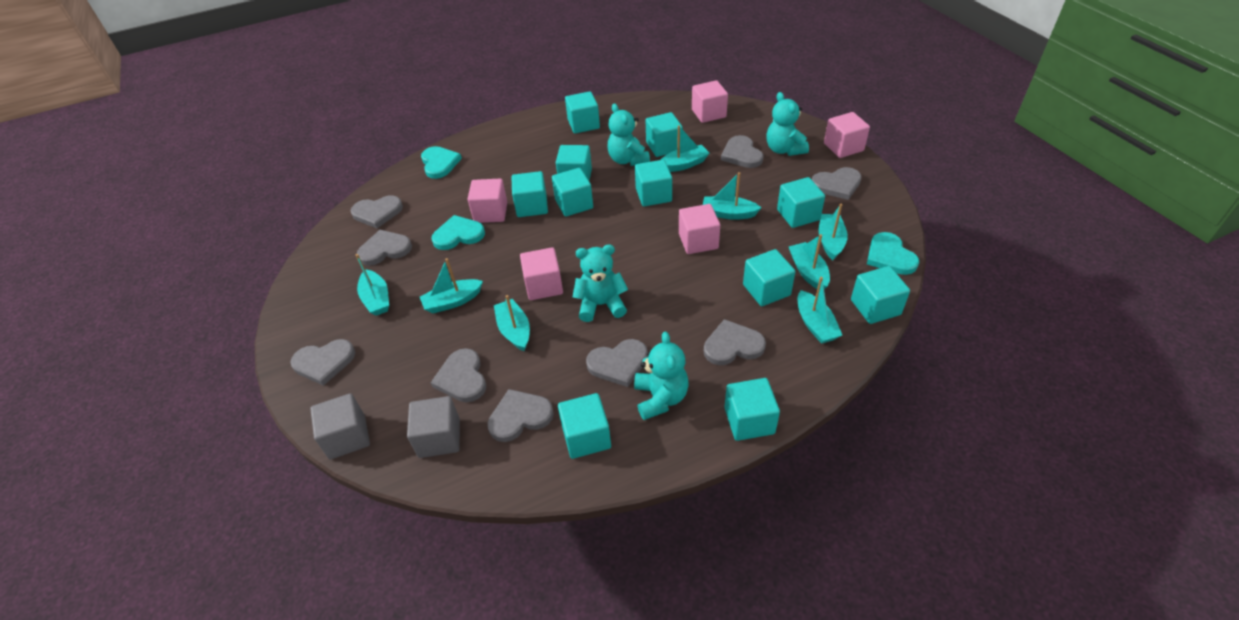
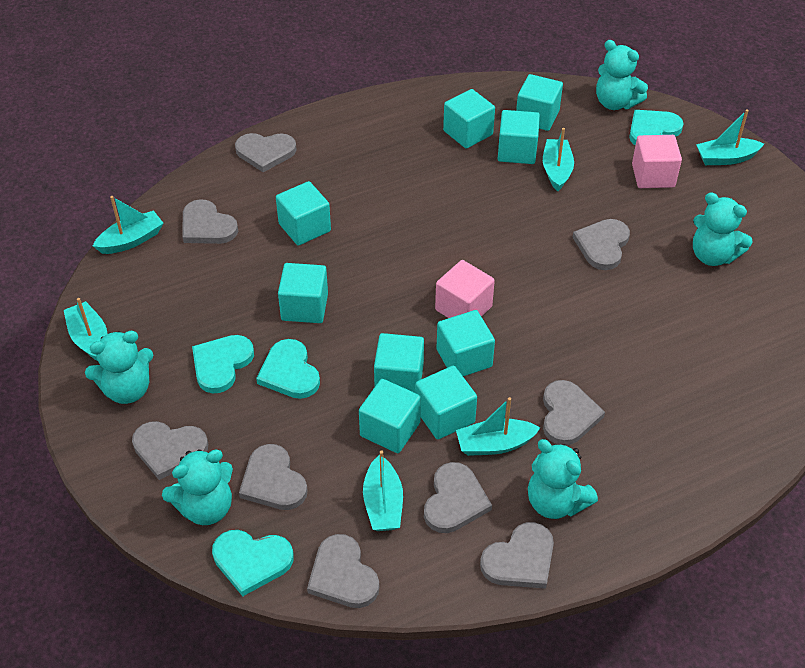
grey cube: 2 -> 0
pink cube: 5 -> 2
turquoise boat: 8 -> 6
turquoise cube: 11 -> 9
turquoise heart: 3 -> 4
turquoise teddy bear: 4 -> 5

